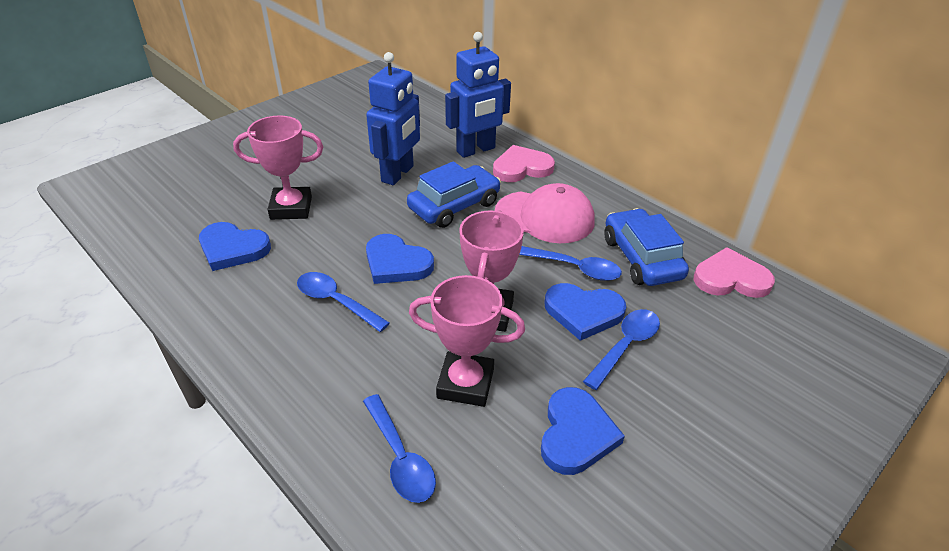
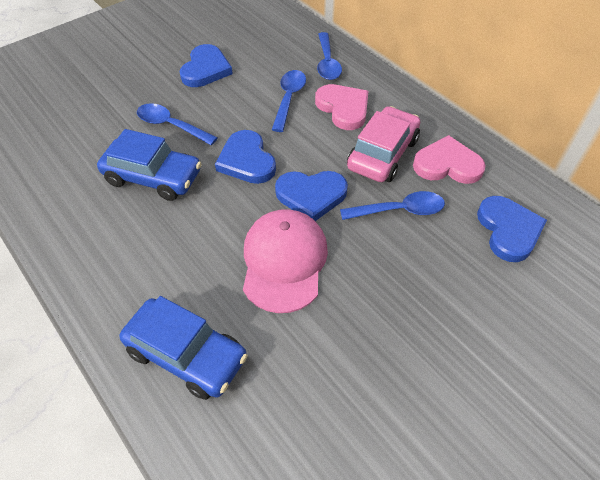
blue robot: 2 -> 0
pink car: 0 -> 1
pink trophy: 3 -> 0

